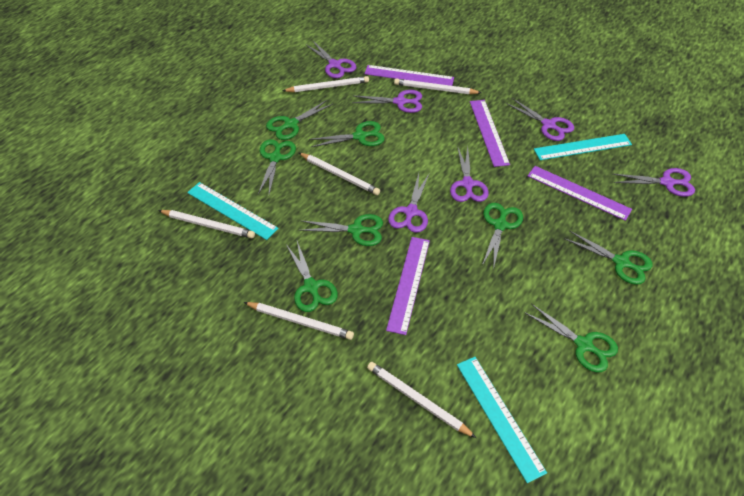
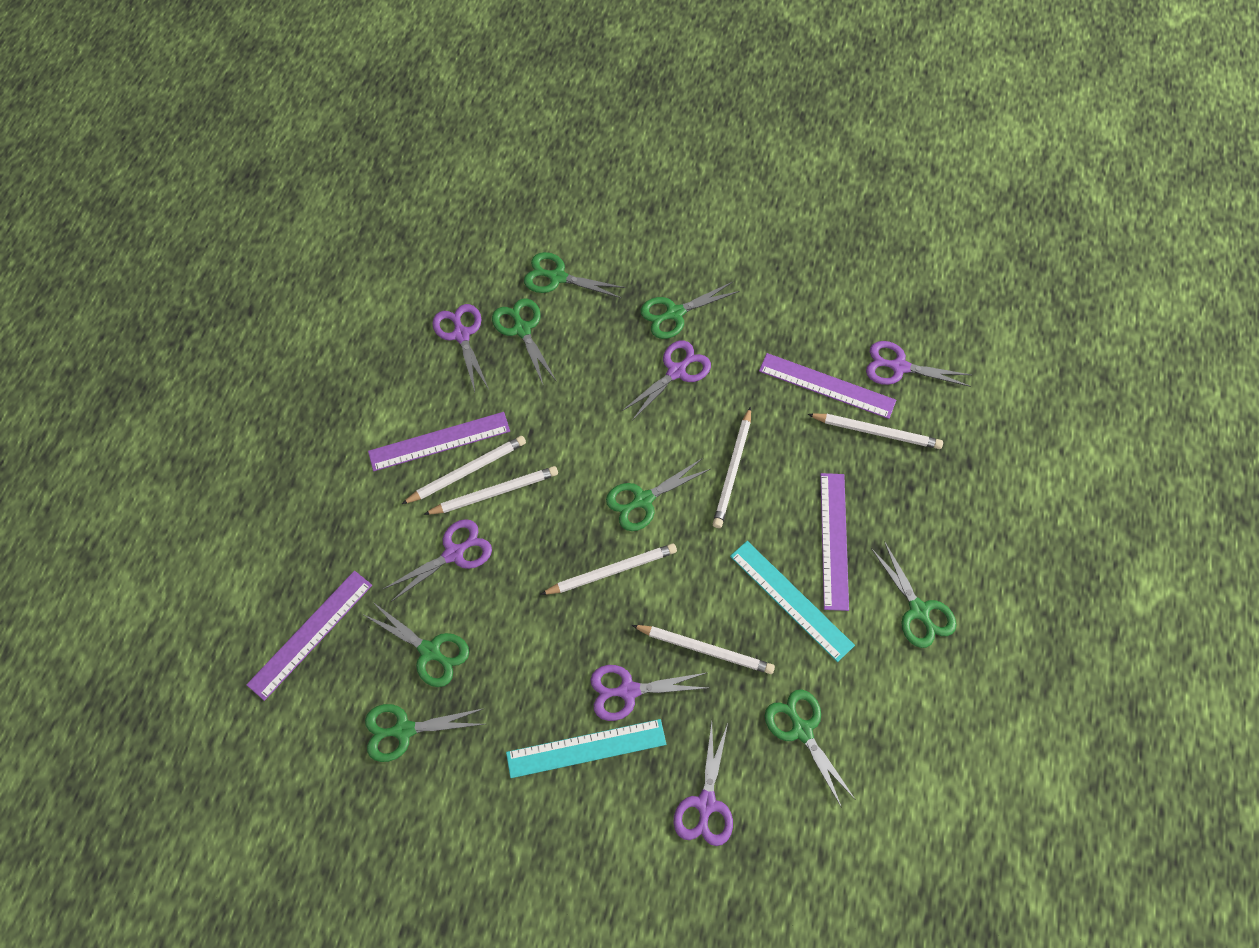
turquoise ruler: 3 -> 2

